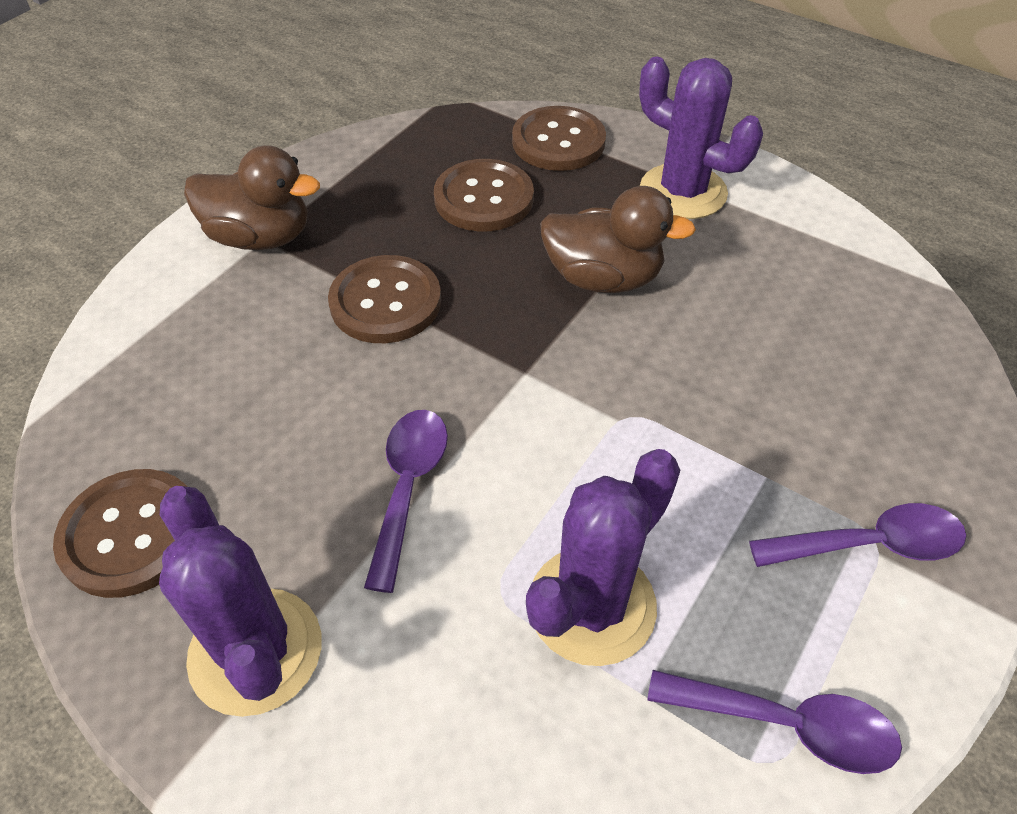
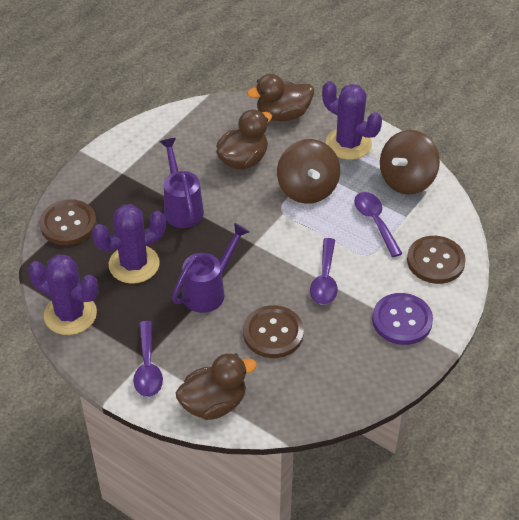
brown button: 4 -> 3
brown duck: 2 -> 3
brown spinning top: 0 -> 2
purple button: 0 -> 1
purple watering can: 0 -> 2

